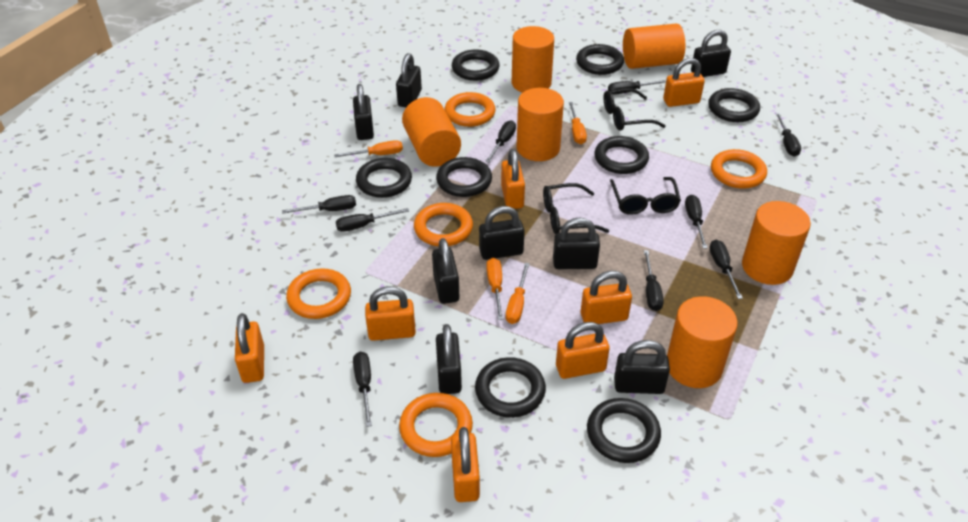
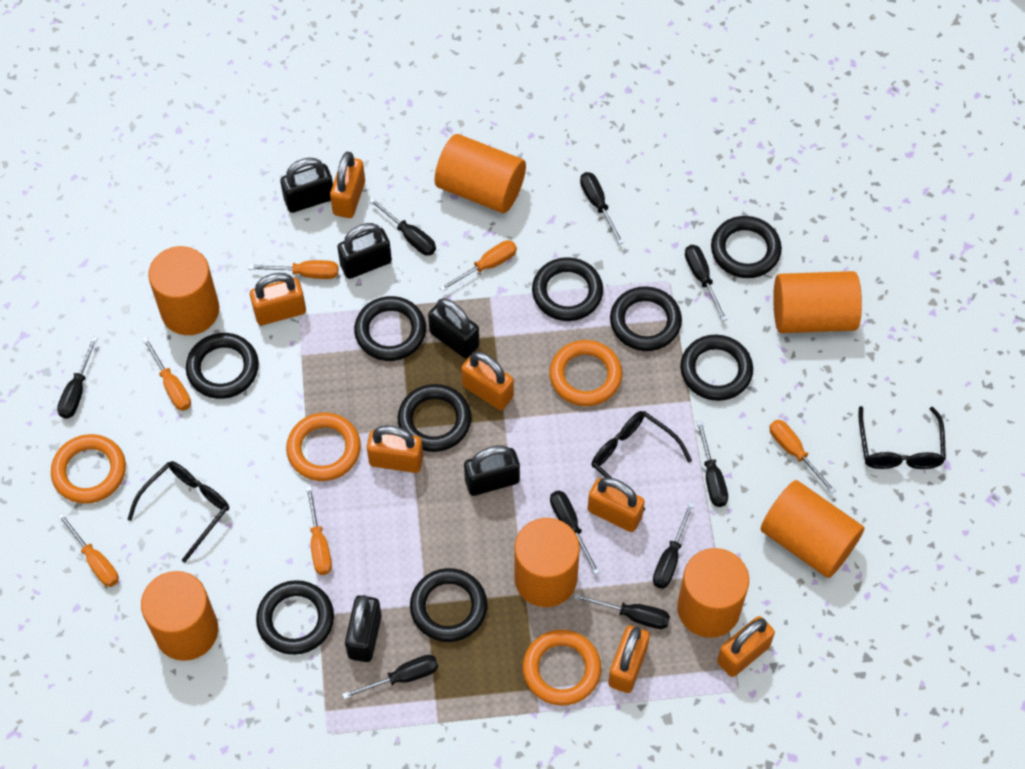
black padlock: 8 -> 5
black ring: 8 -> 9
orange cylinder: 6 -> 7
orange ring: 5 -> 4
orange screwdriver: 4 -> 6

